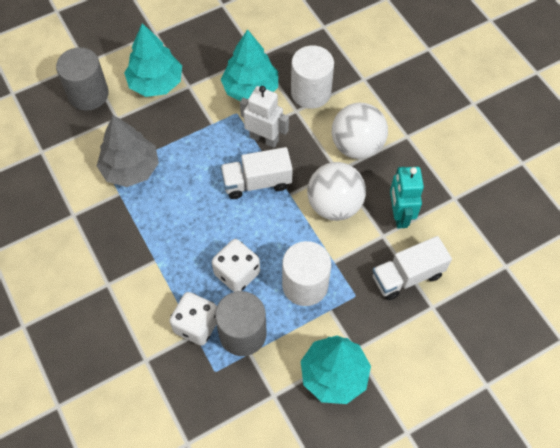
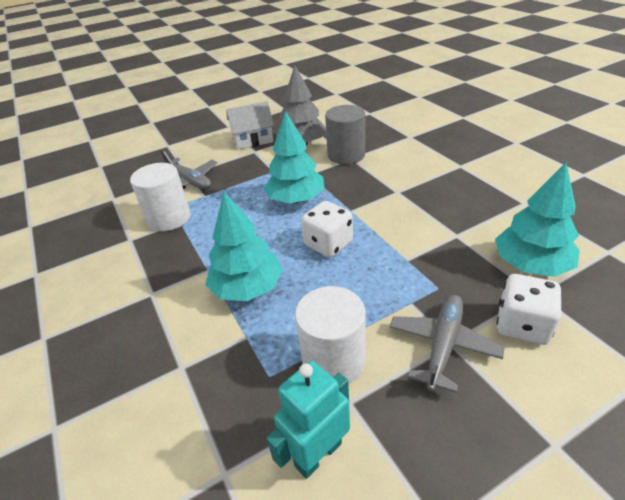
grey cylinder: 2 -> 1
grey plane: 0 -> 2
white ball: 2 -> 0
white house: 0 -> 1
white robot: 1 -> 0
white truck: 2 -> 0

